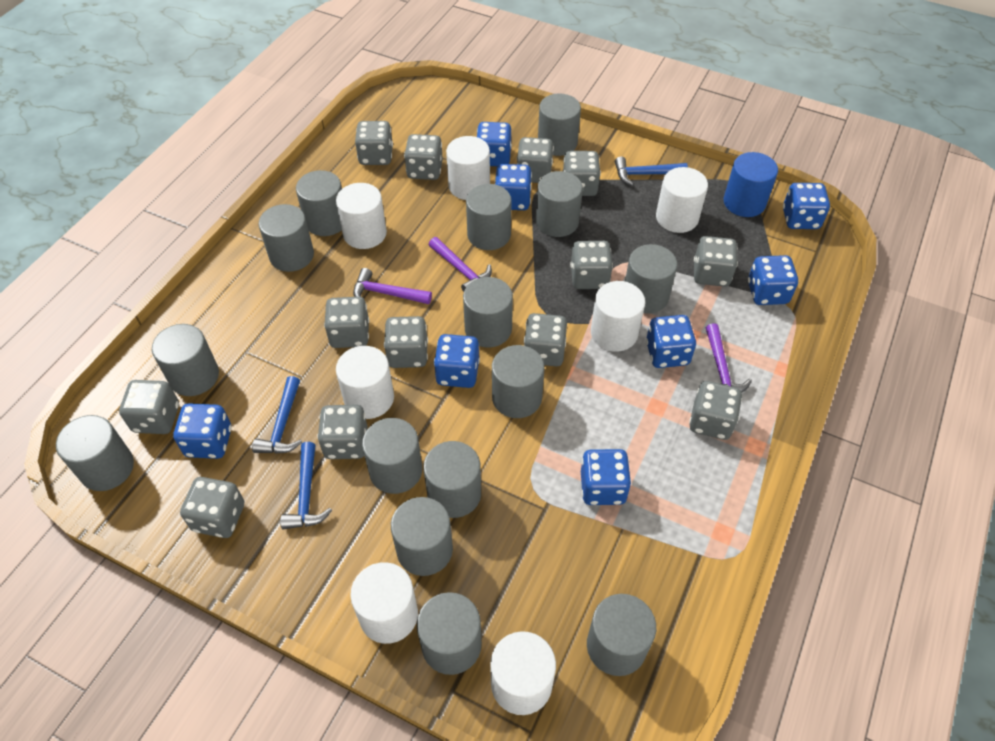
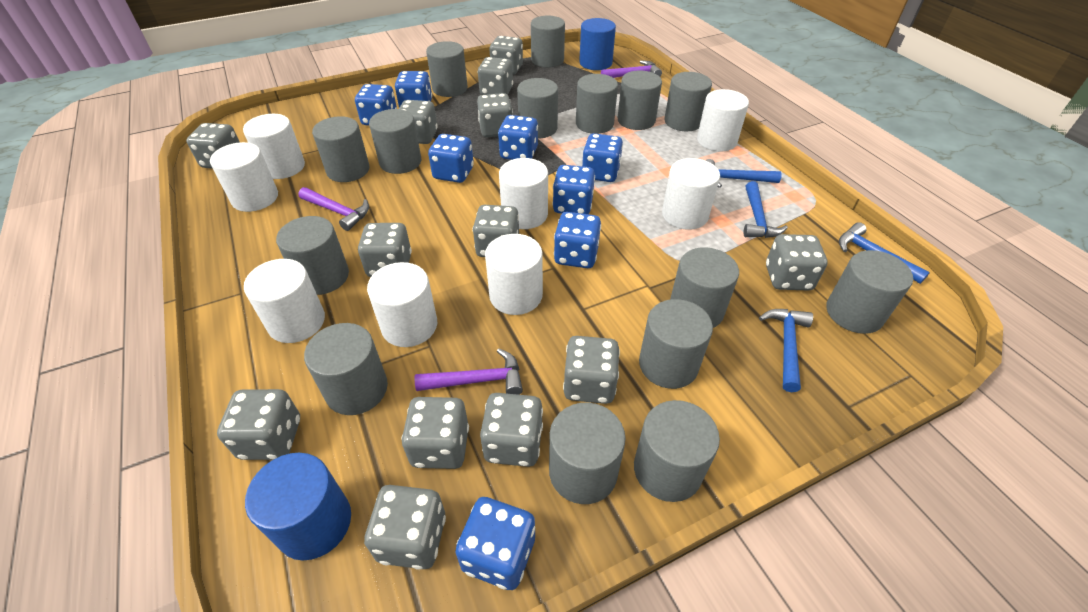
blue cylinder: 1 -> 2
blue hammer: 3 -> 4
white cylinder: 7 -> 8

